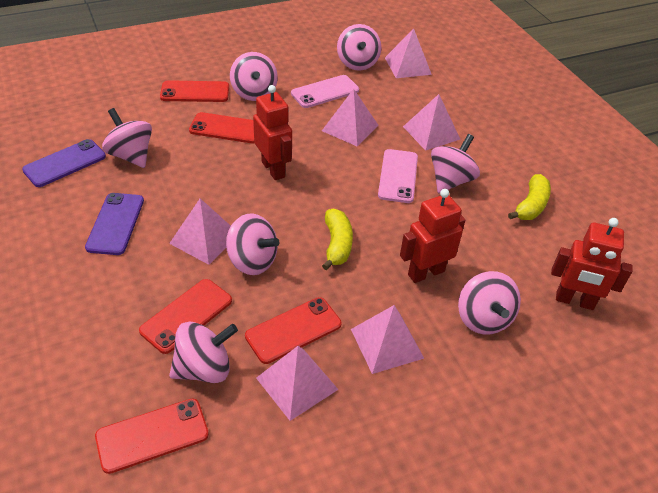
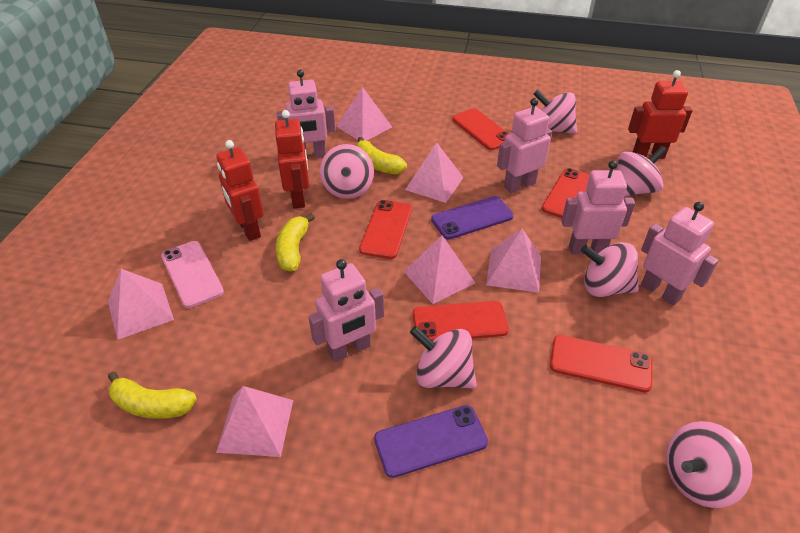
pink phone: 2 -> 1
pink robot: 0 -> 5
pink spinning top: 7 -> 6
yellow banana: 2 -> 3

